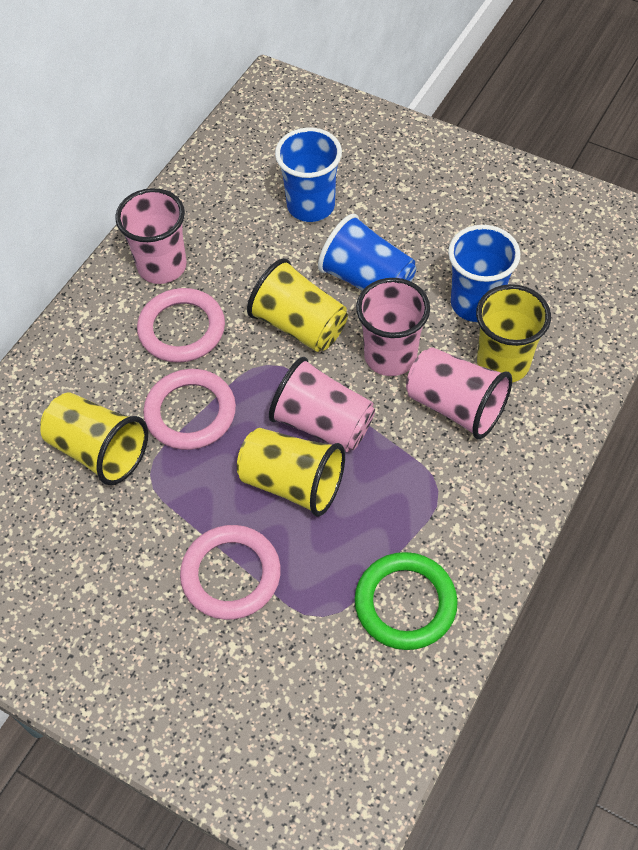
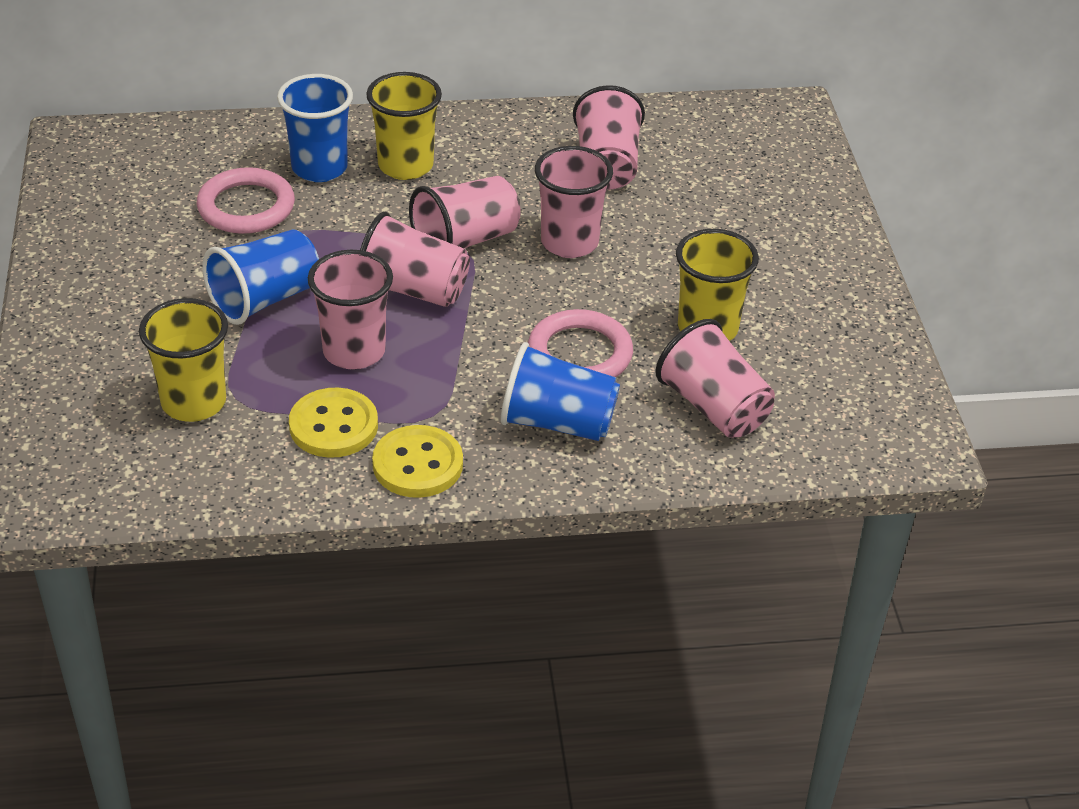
green ring: 1 -> 0
pink cup: 4 -> 6
pink ring: 3 -> 2
yellow button: 0 -> 2
yellow cup: 4 -> 3

